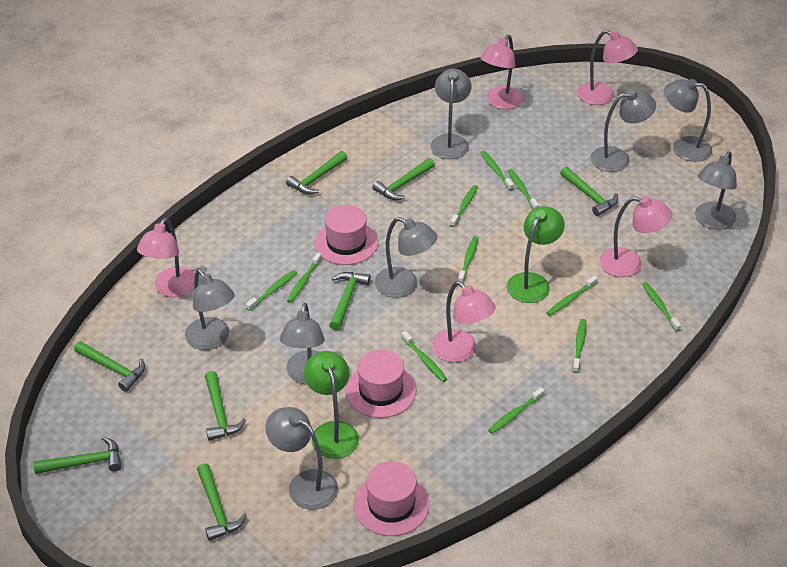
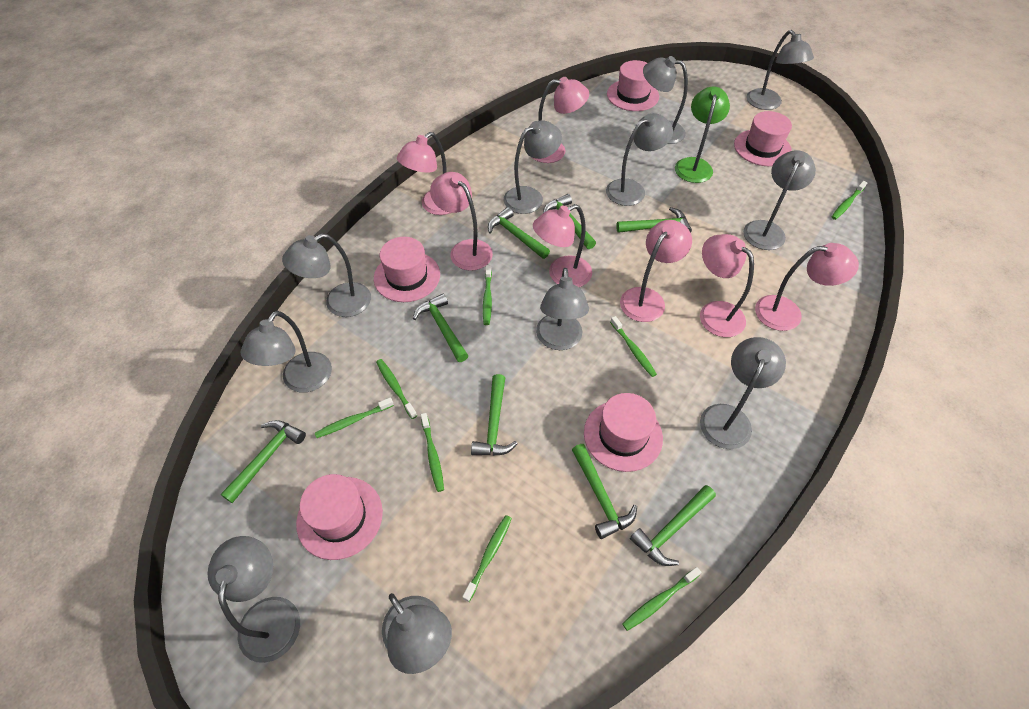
green lamp: 2 -> 1
green toothbrush: 11 -> 8
grey lamp: 8 -> 11
pink hat: 3 -> 5
pink lamp: 5 -> 7

